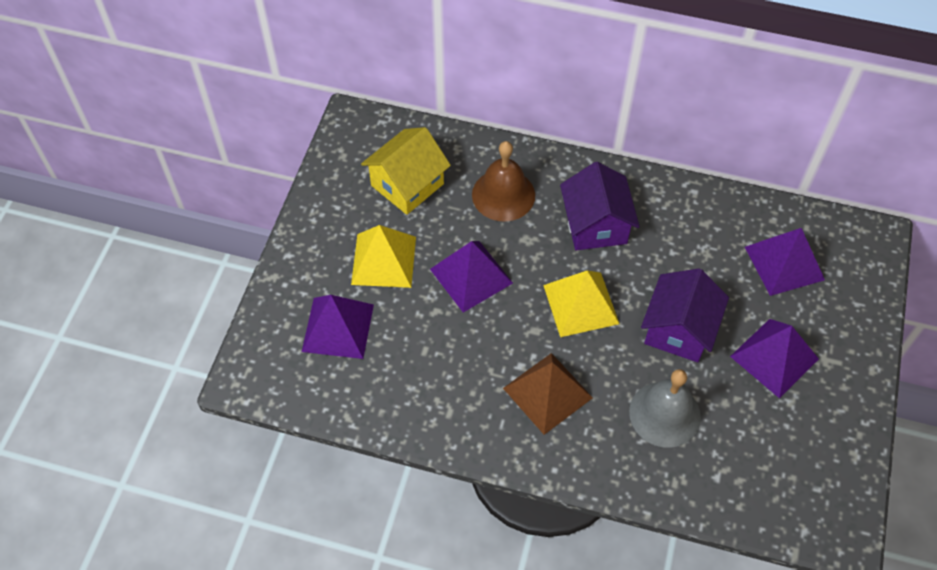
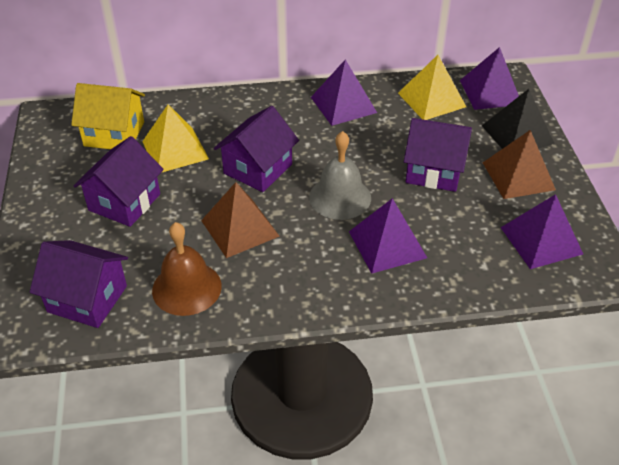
black pyramid: 0 -> 1
brown pyramid: 1 -> 2
purple house: 2 -> 4

